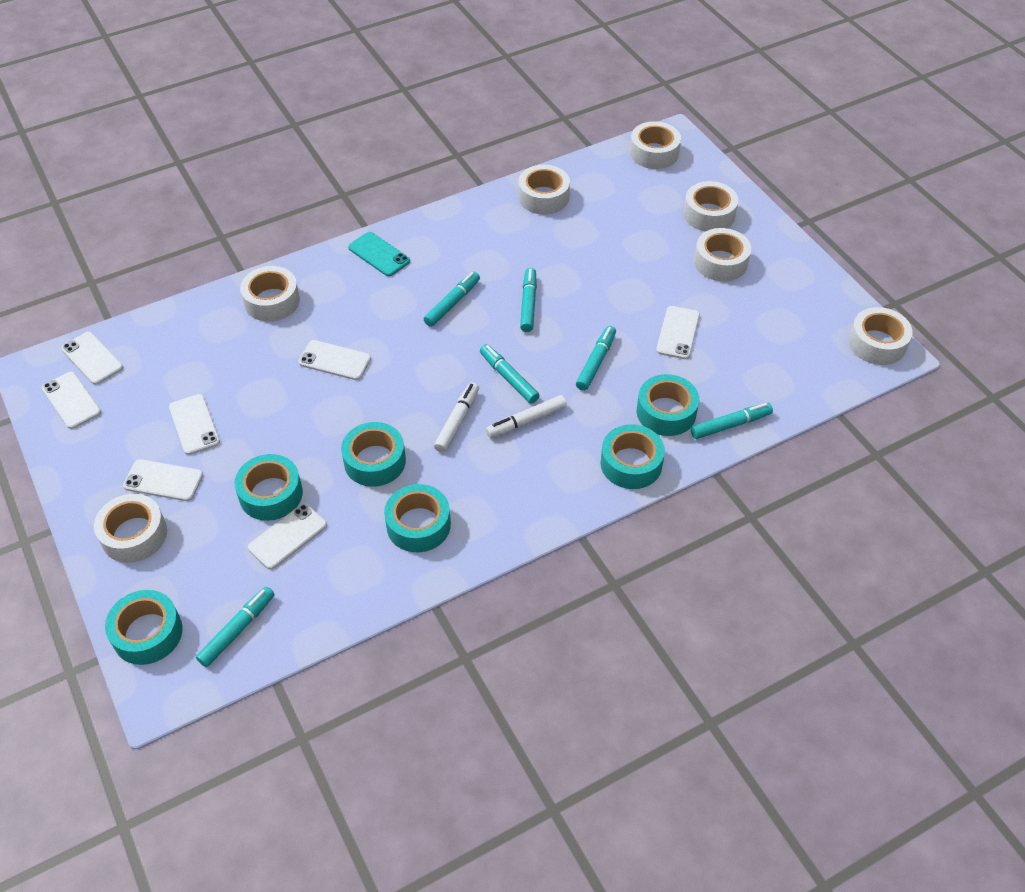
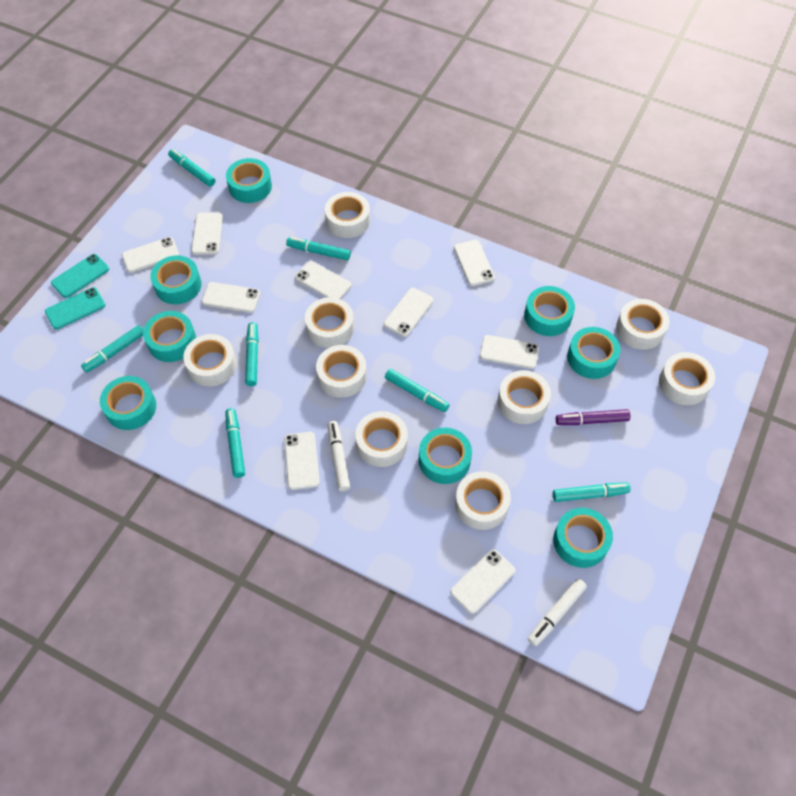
purple marker: 0 -> 1
turquoise marker: 6 -> 7
turquoise phone: 1 -> 2
turquoise tape: 6 -> 8
white phone: 7 -> 9
white tape: 7 -> 9

